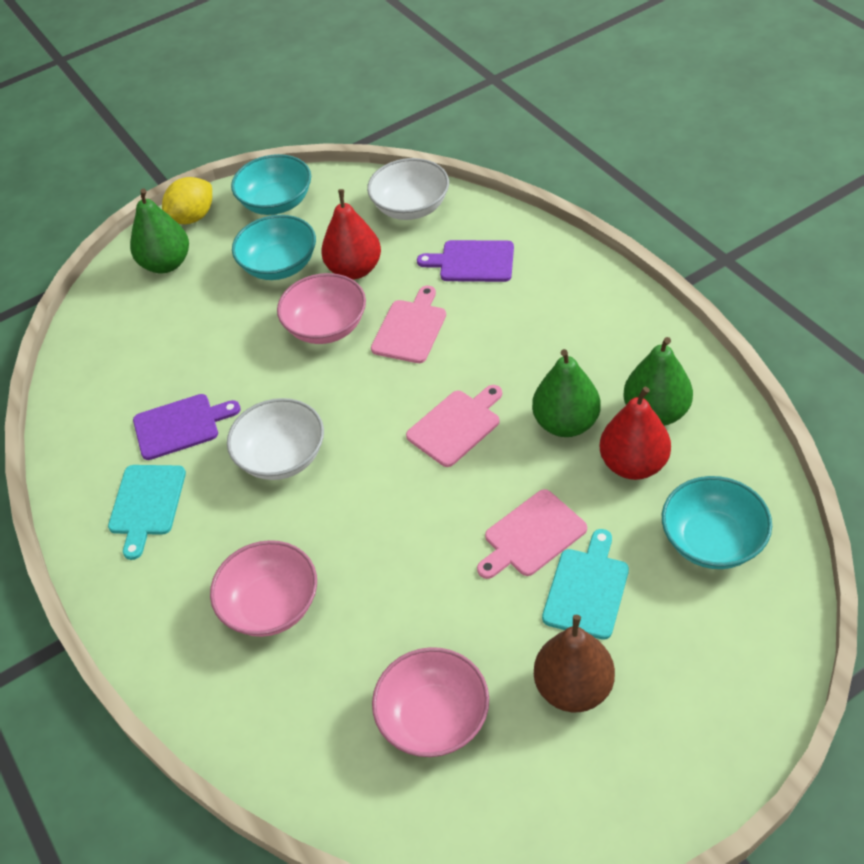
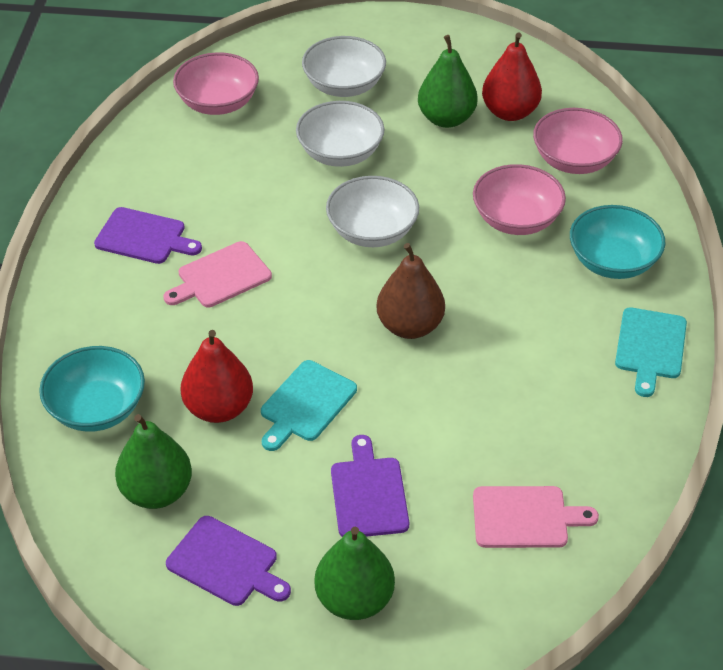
pink cutting board: 3 -> 2
purple cutting board: 2 -> 3
turquoise bowl: 3 -> 2
white bowl: 2 -> 3
yellow lemon: 1 -> 0

